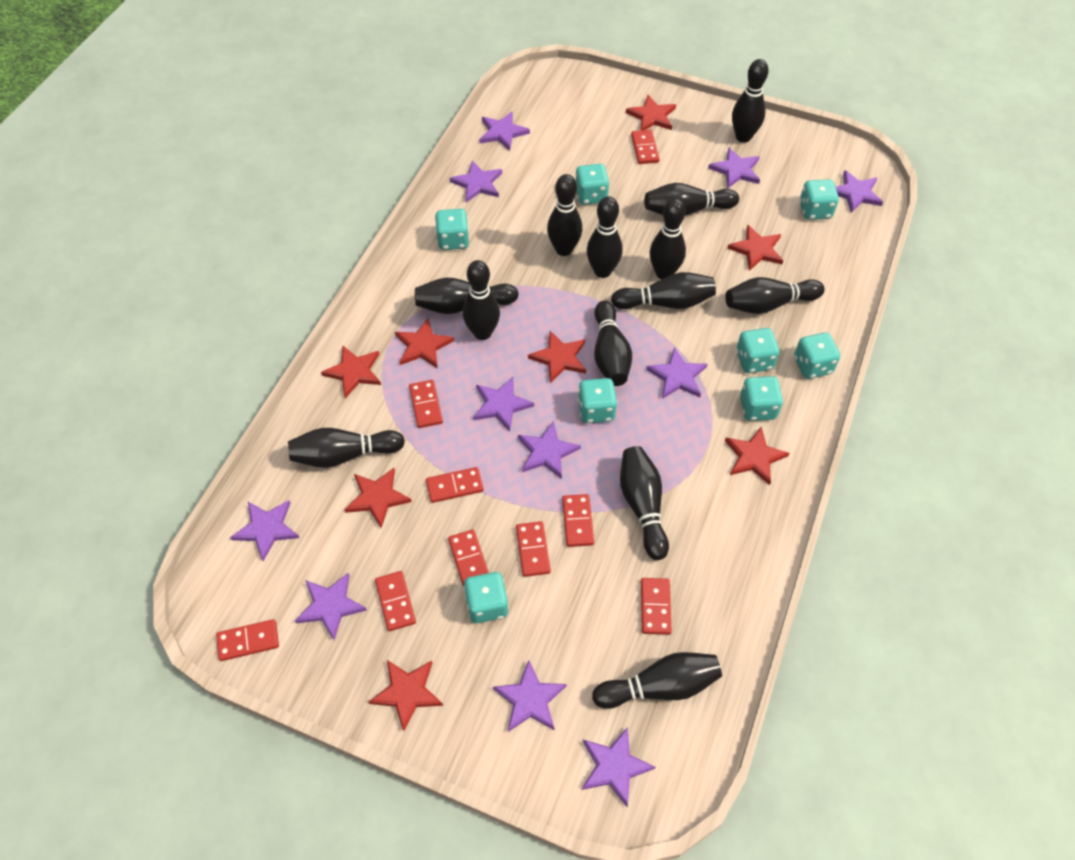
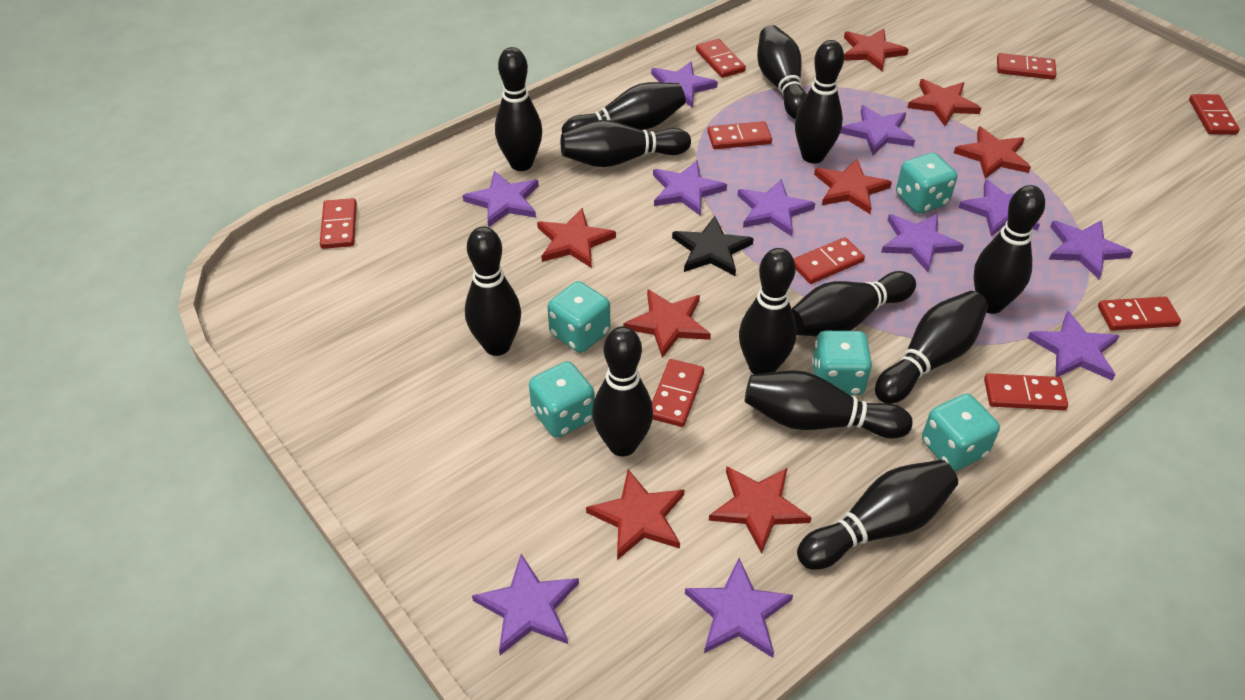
black star: 0 -> 1
turquoise dice: 8 -> 5

